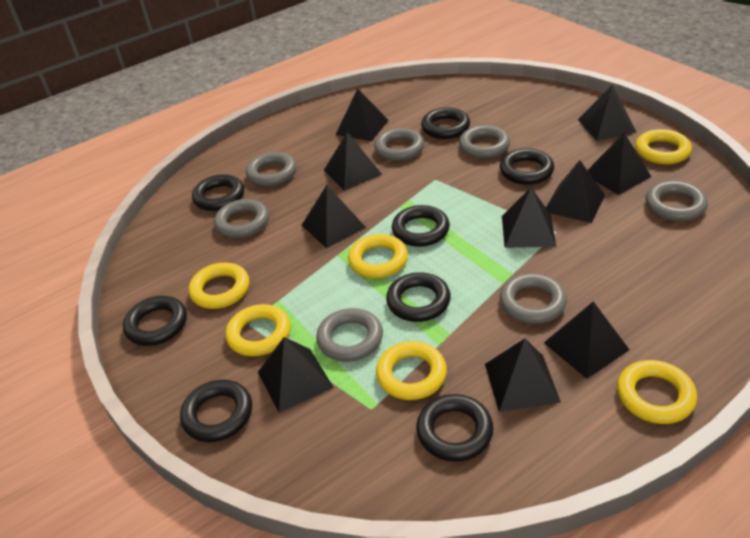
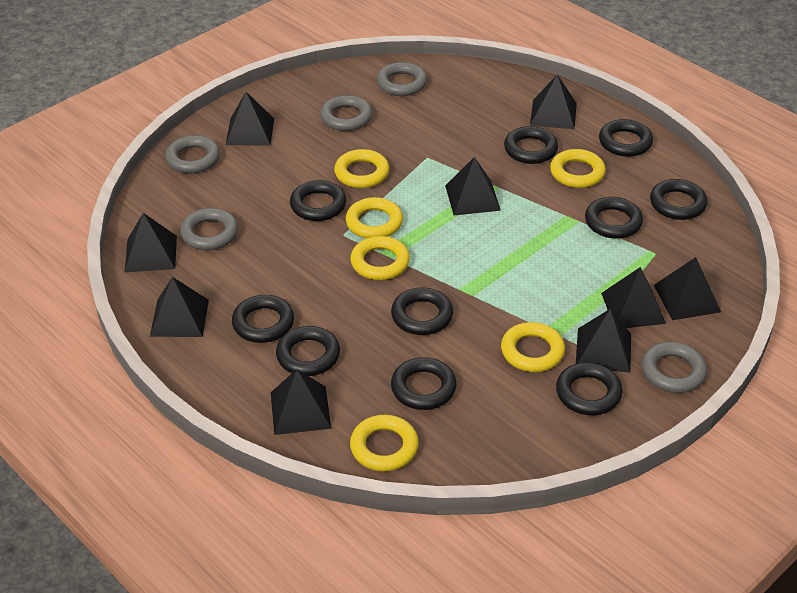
black pyramid: 10 -> 9
black ring: 8 -> 10
grey ring: 7 -> 5

